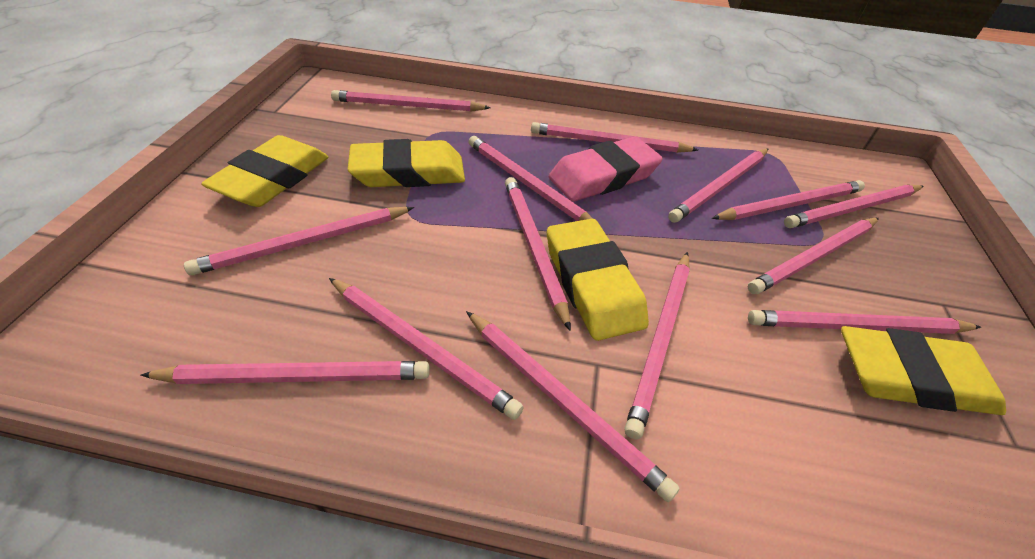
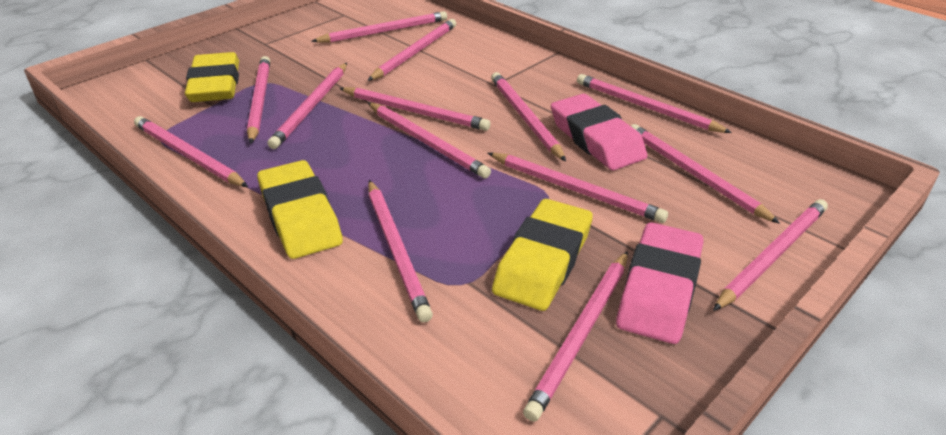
pink eraser: 1 -> 2
yellow eraser: 4 -> 3

